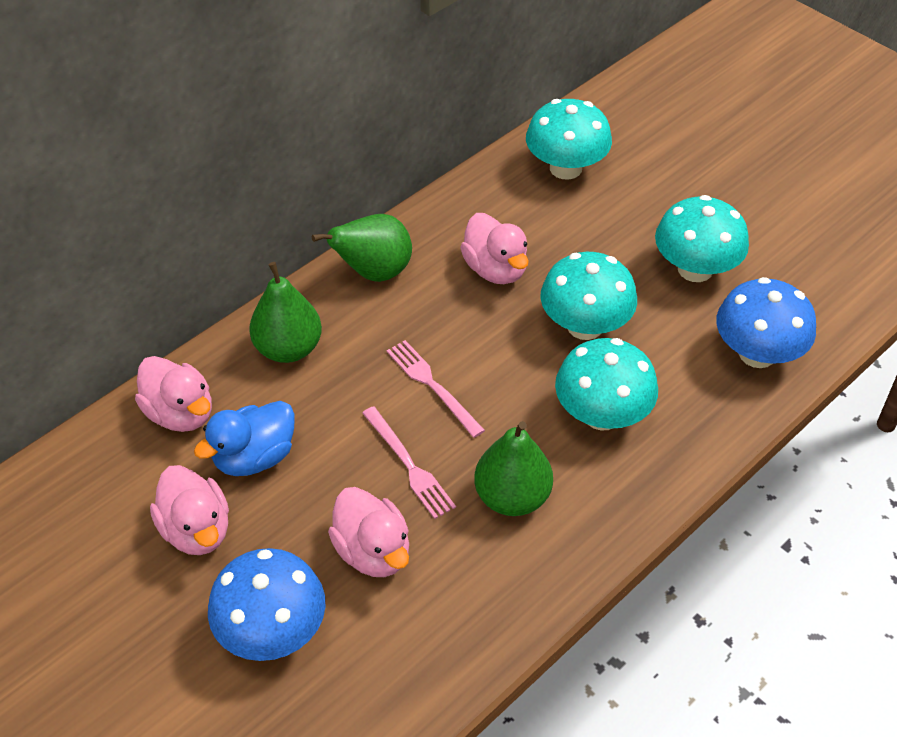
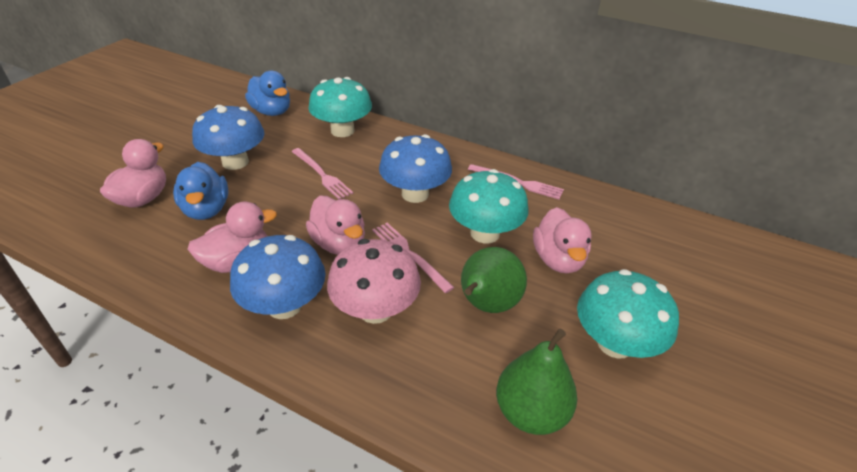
blue duck: 1 -> 2
blue mushroom: 2 -> 3
green pear: 3 -> 2
pink fork: 2 -> 3
pink mushroom: 0 -> 1
turquoise mushroom: 4 -> 3

